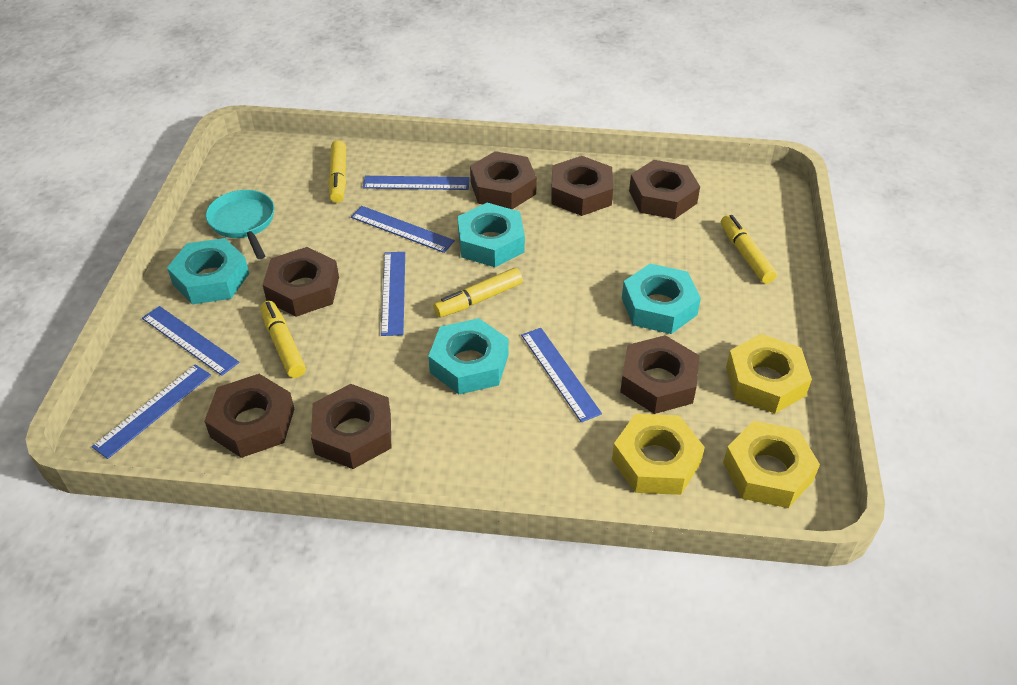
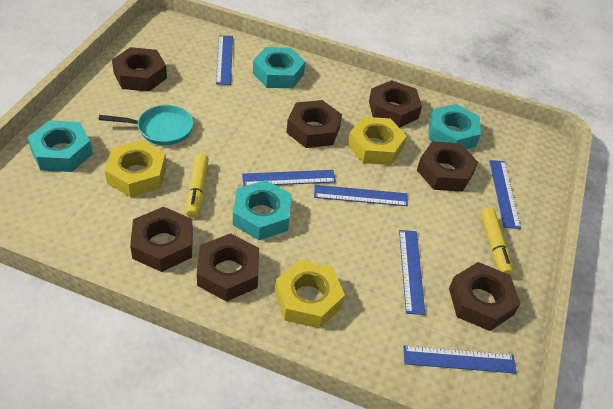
yellow marker: 4 -> 2

